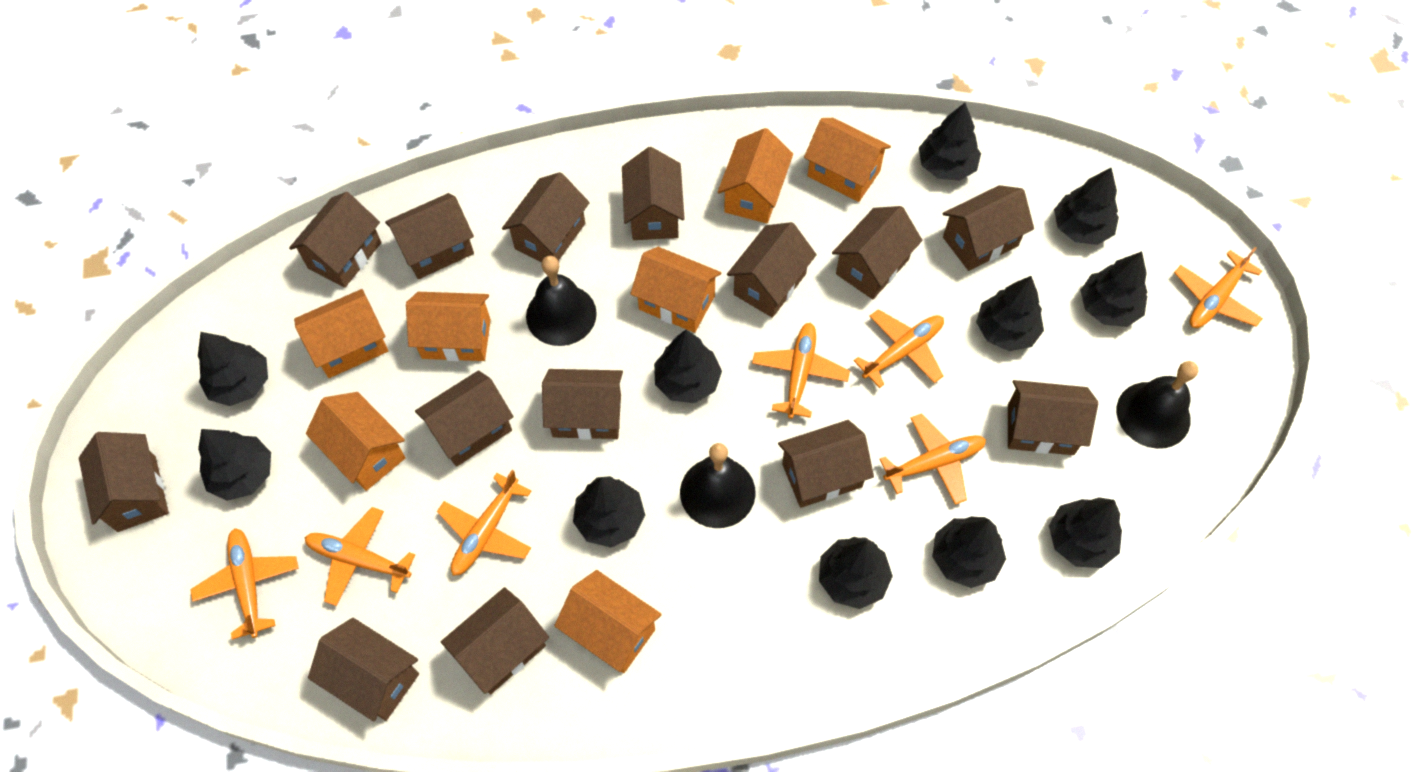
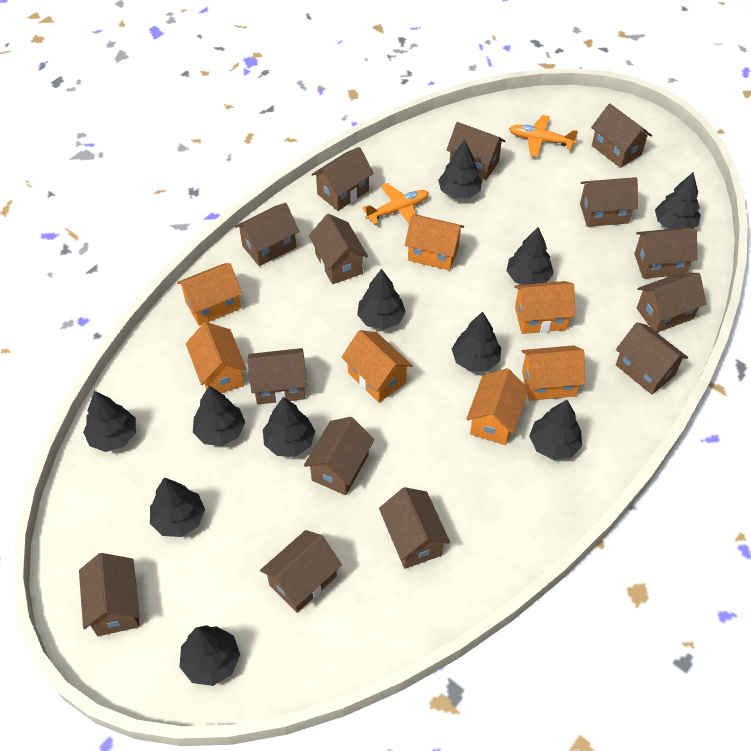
black bell: 3 -> 0
orange plane: 7 -> 2

